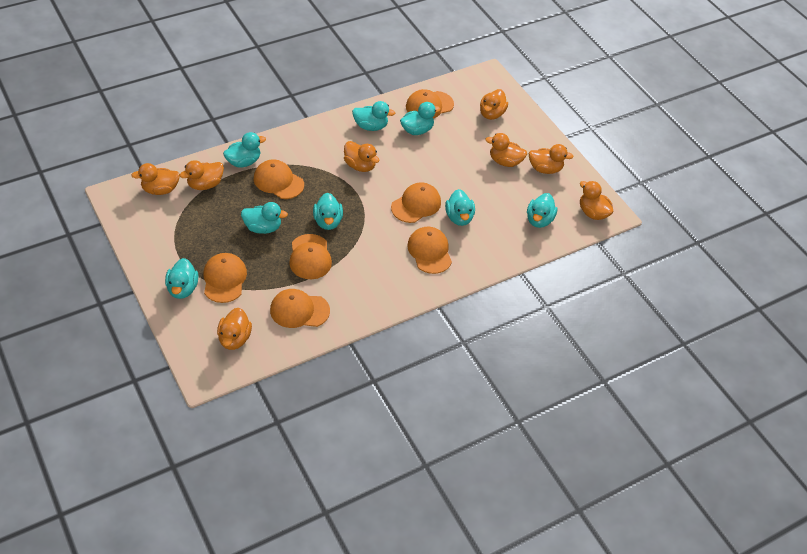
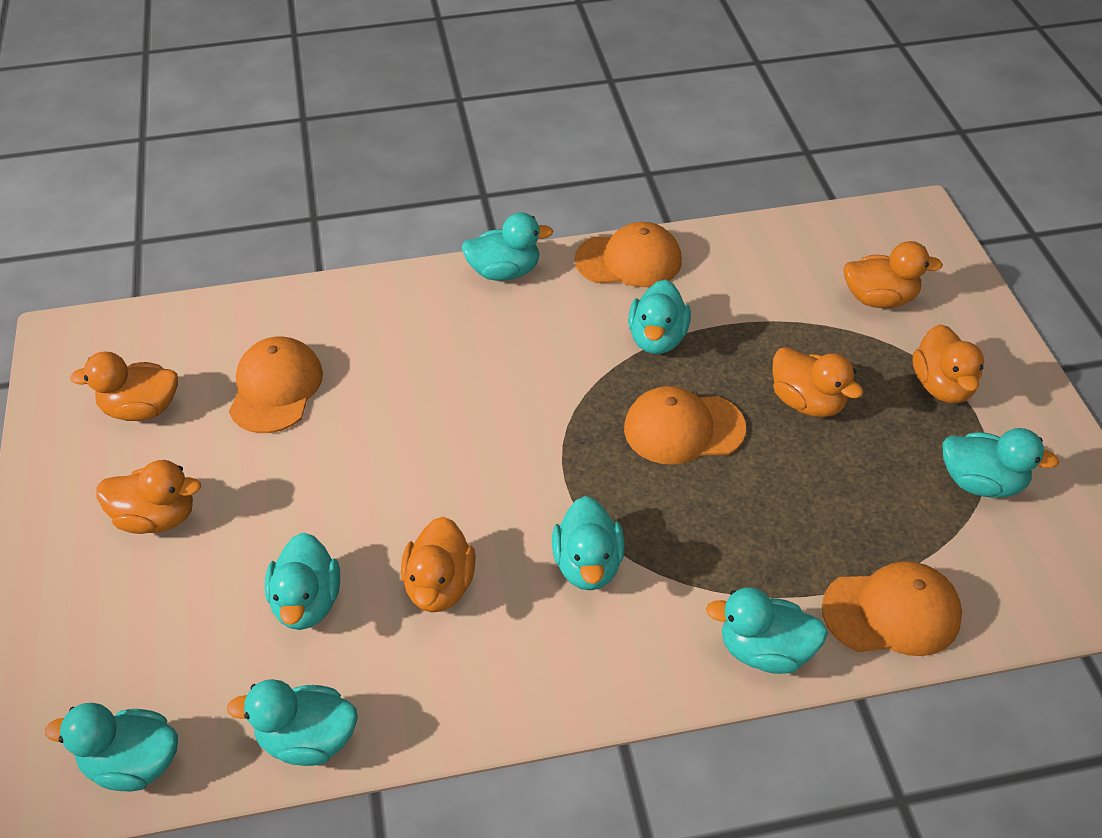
orange cap: 7 -> 4
orange duck: 8 -> 6

